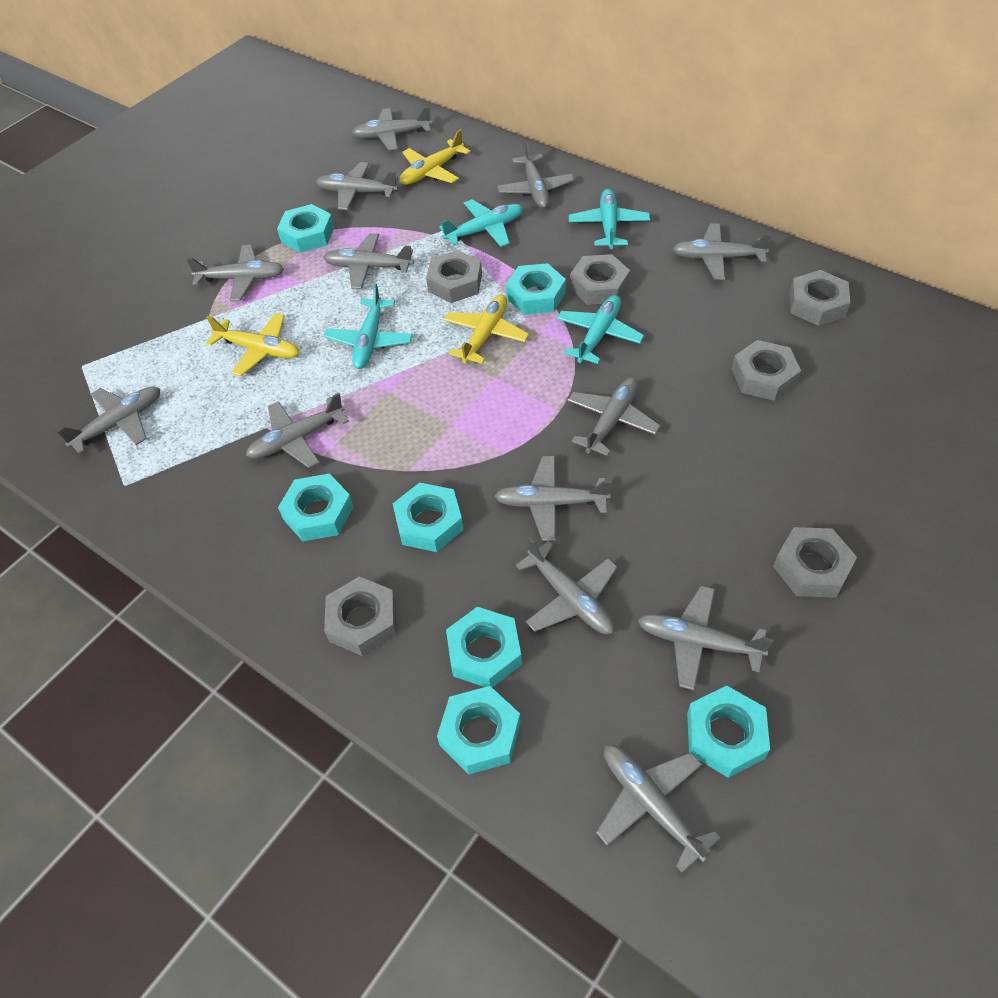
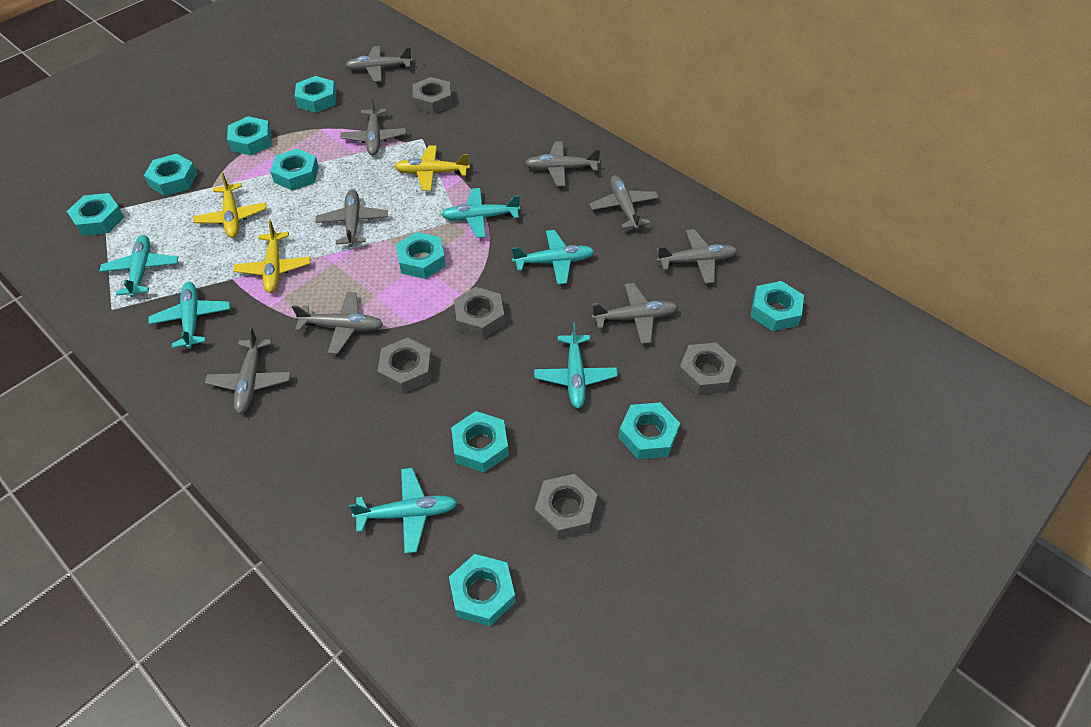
grey nut: 6 -> 5
grey plane: 13 -> 9
turquoise nut: 7 -> 10
turquoise plane: 4 -> 6

